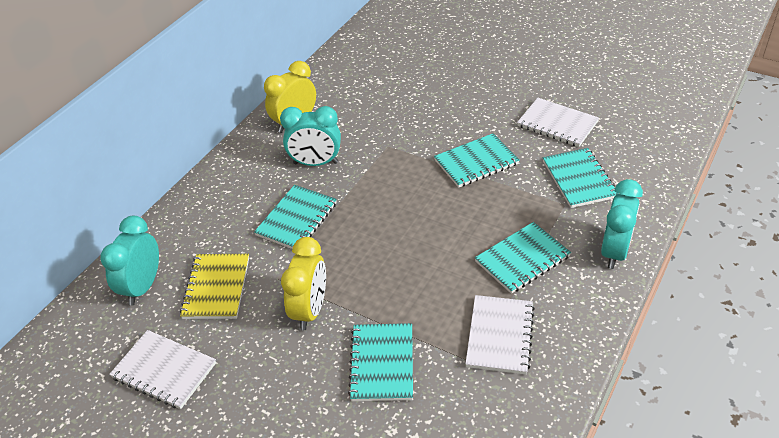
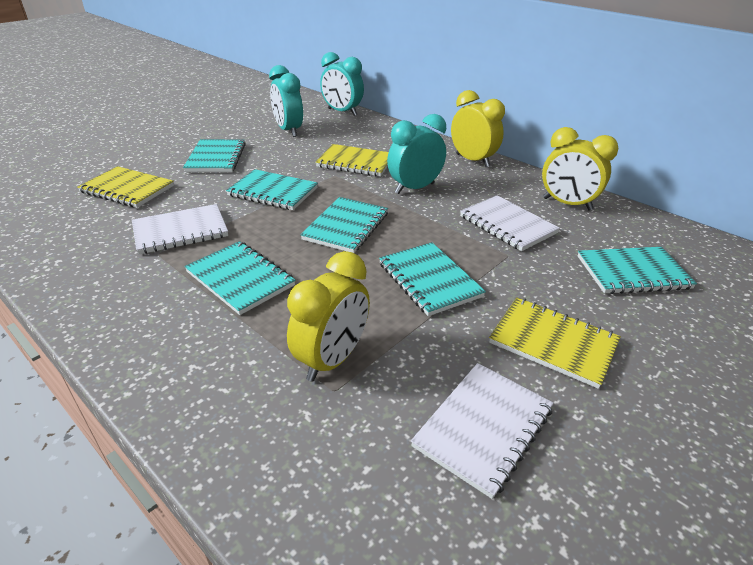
turquoise notebook: 5 -> 6
yellow clock: 2 -> 3
yellow notebook: 1 -> 3

